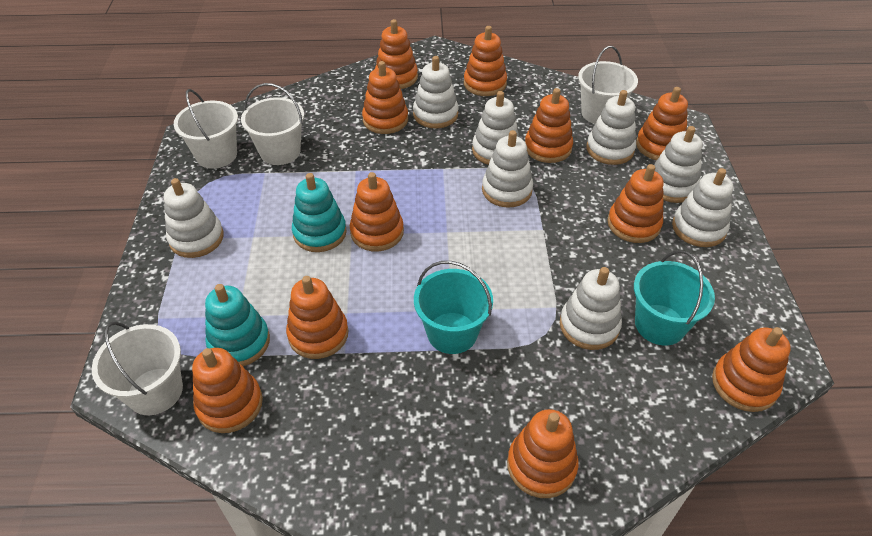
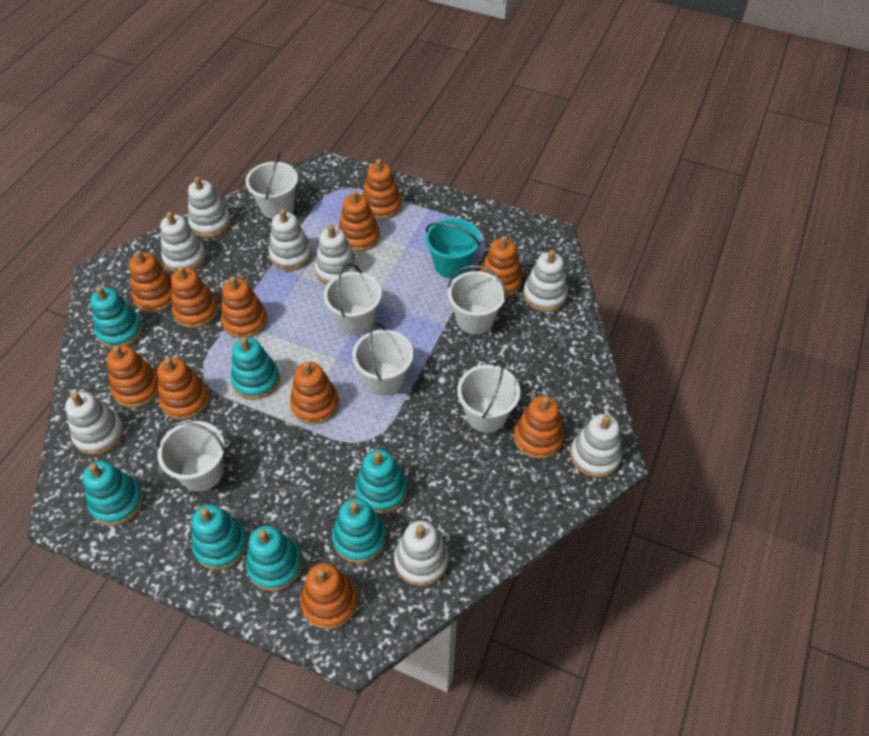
turquoise bucket: 2 -> 1
turquoise stacking toy: 2 -> 7
white bucket: 4 -> 6

